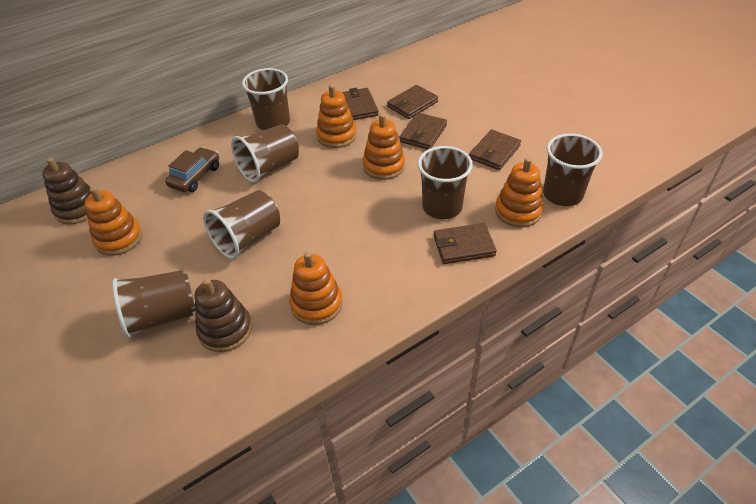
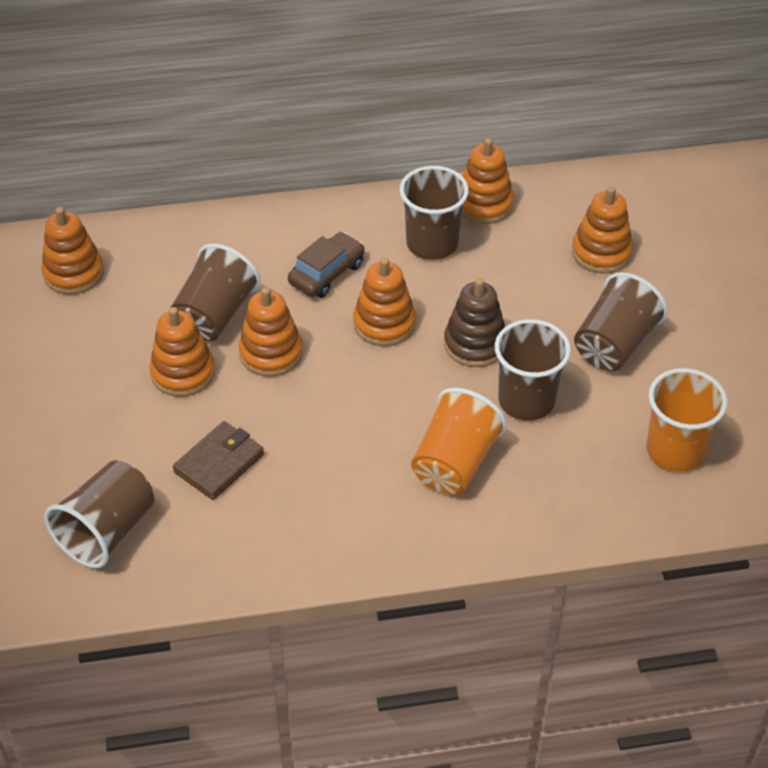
brown cup: 6 -> 5
brown stacking toy: 2 -> 1
brown wallet: 5 -> 1
orange cup: 0 -> 2
orange stacking toy: 5 -> 6

